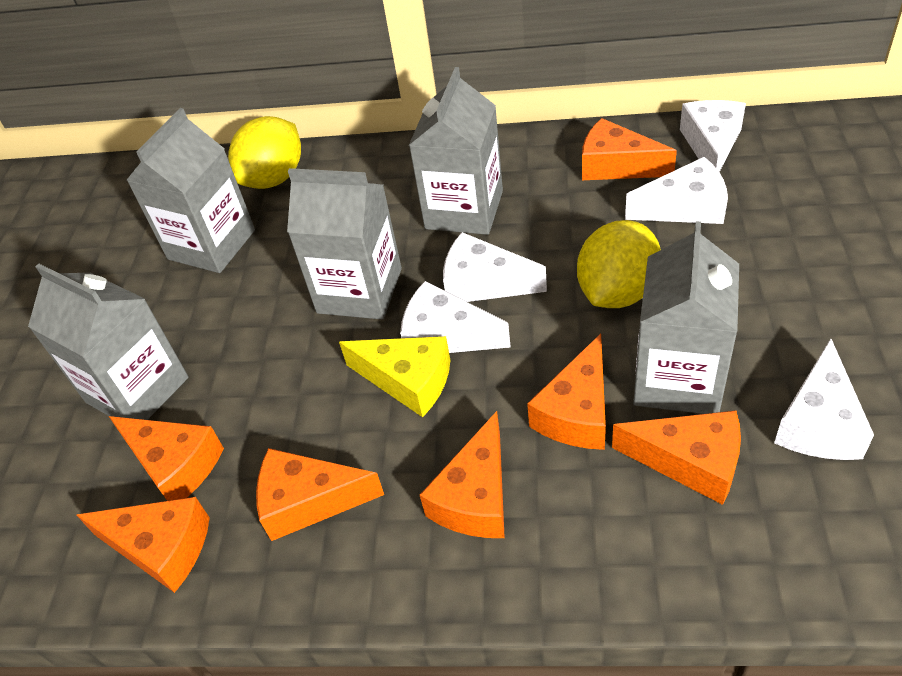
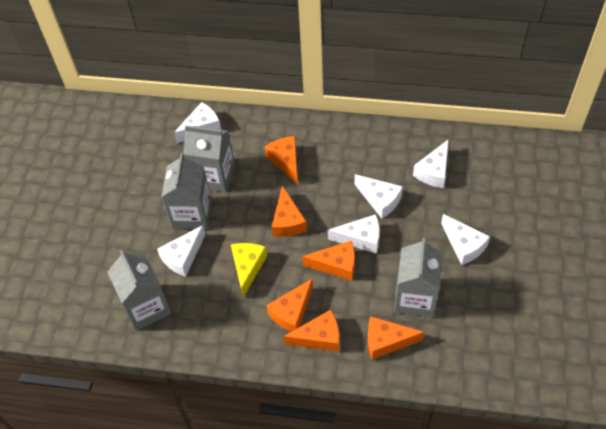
grey carton: 5 -> 4
orange cheese: 7 -> 6
white cheese: 5 -> 6
yellow lemon: 2 -> 0

